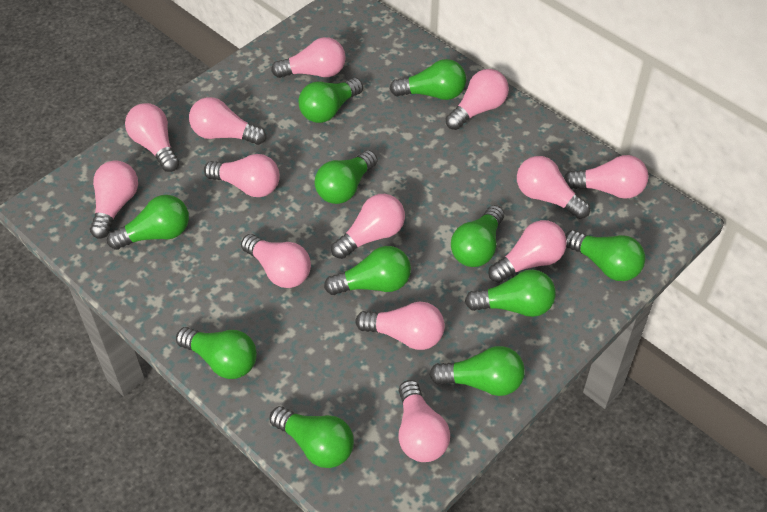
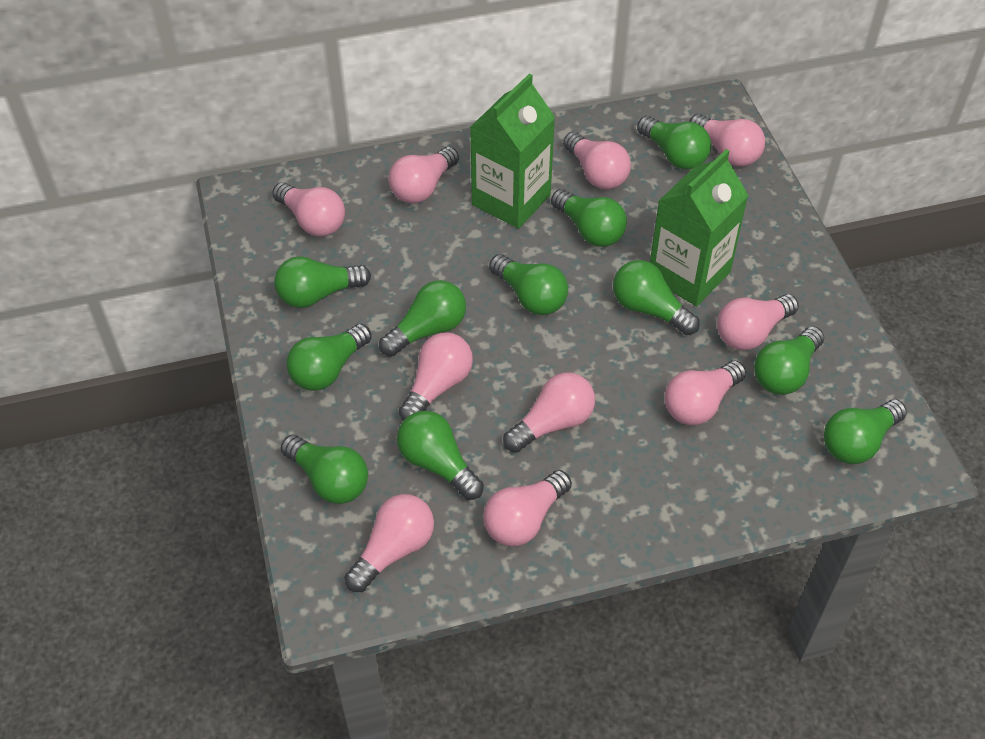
green carton: 0 -> 2
pink light bulb: 13 -> 10

